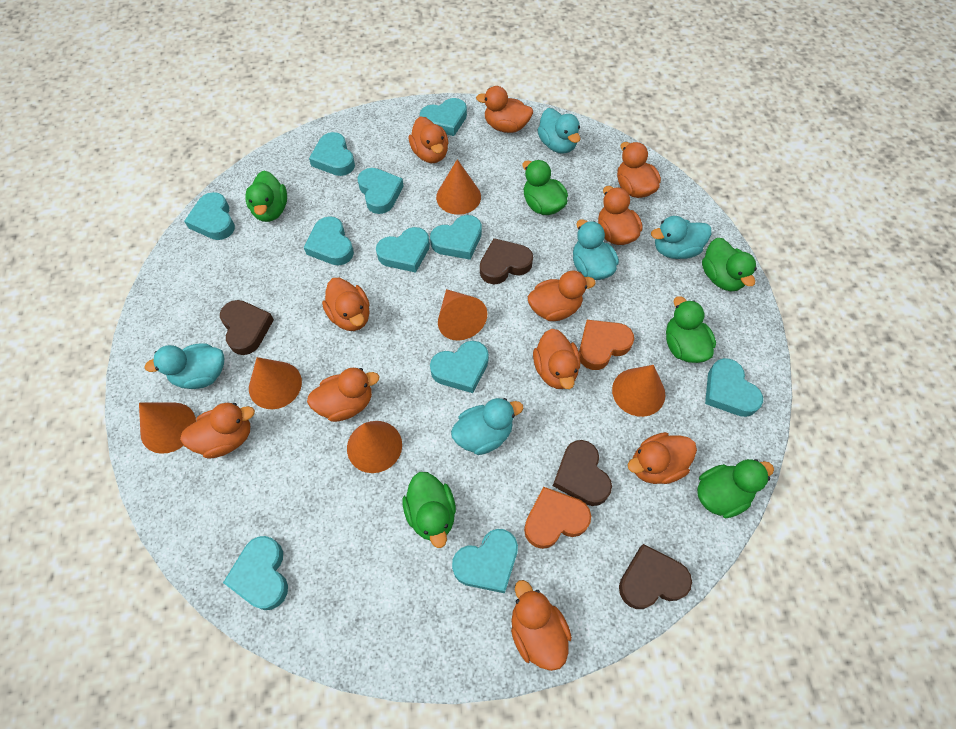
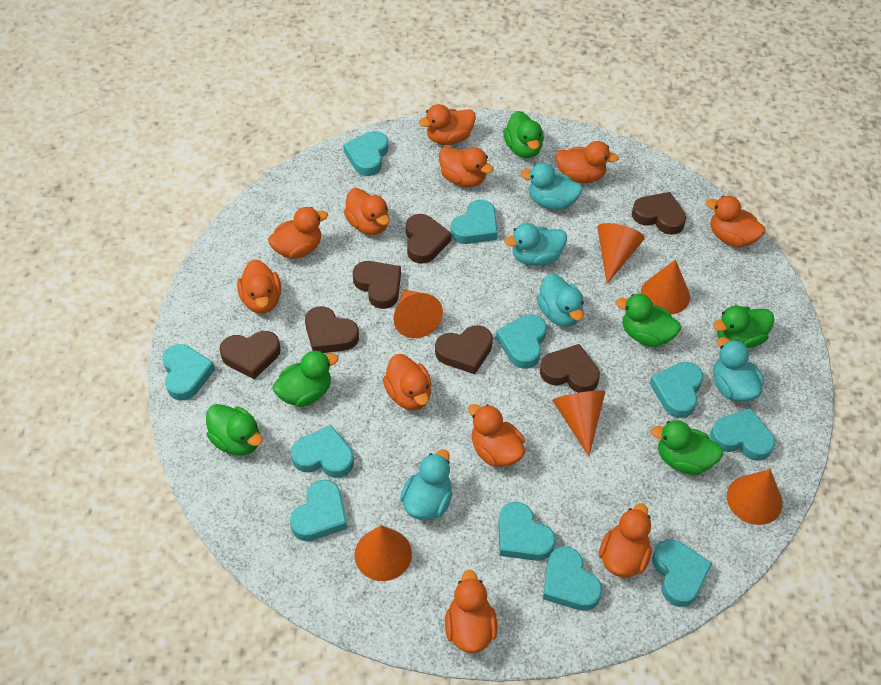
brown heart: 4 -> 7
orange heart: 2 -> 0

